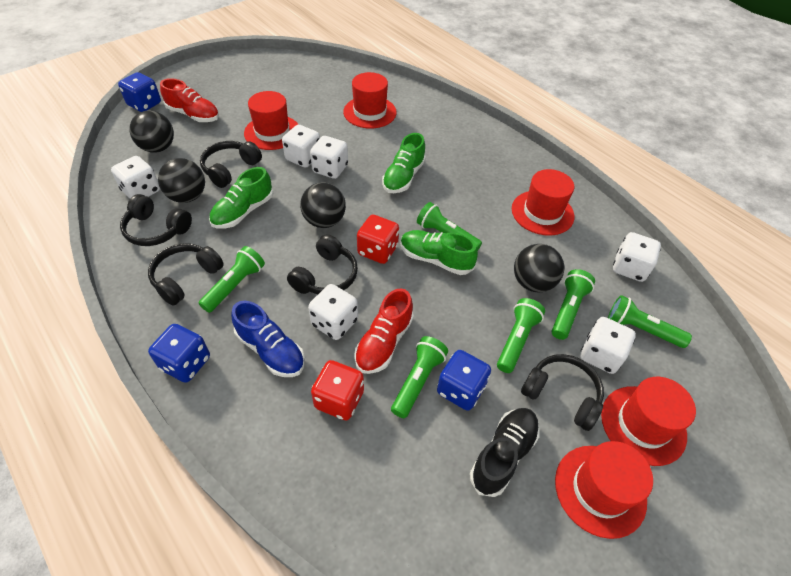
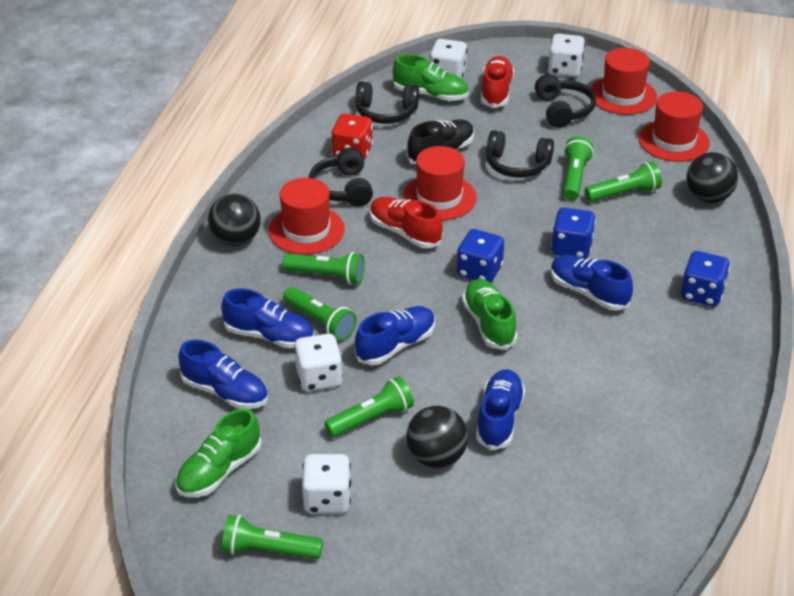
black ball: 4 -> 3
black headphones: 5 -> 4
blue shoe: 1 -> 5
red dice: 2 -> 1
red hat: 5 -> 4
white dice: 6 -> 4

